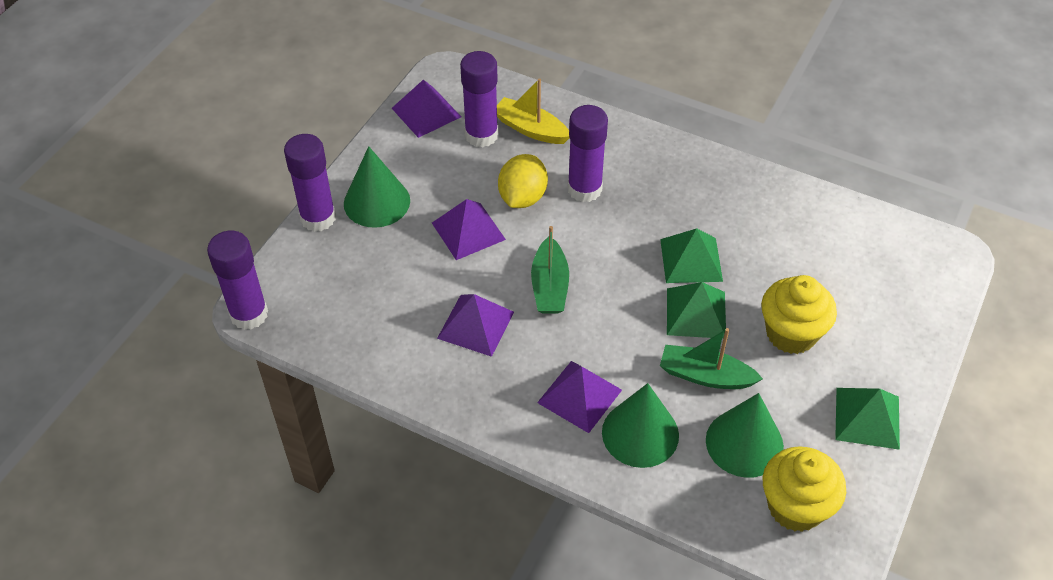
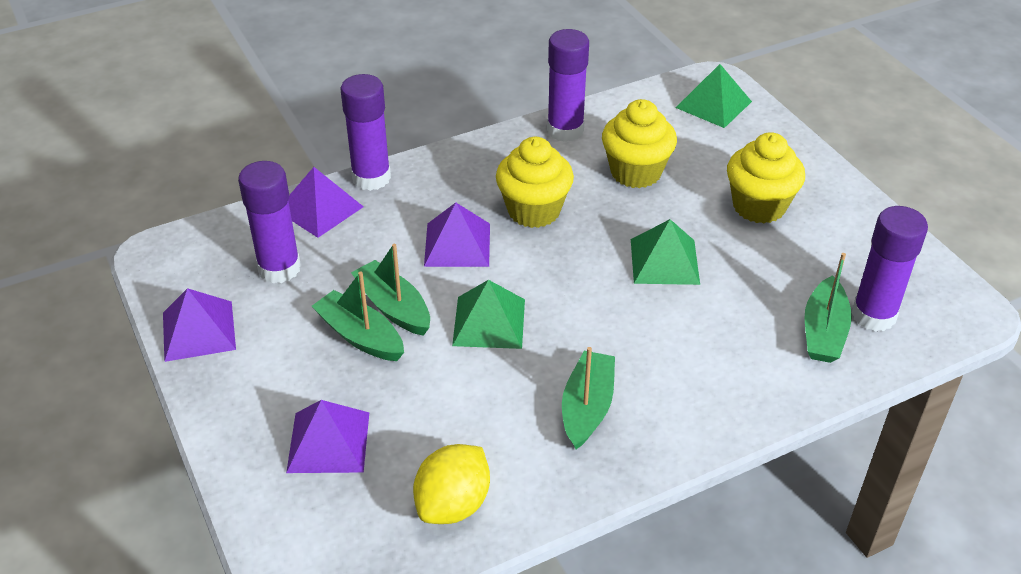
green boat: 2 -> 4
green cone: 3 -> 0
yellow boat: 1 -> 0
yellow cupcake: 2 -> 3

